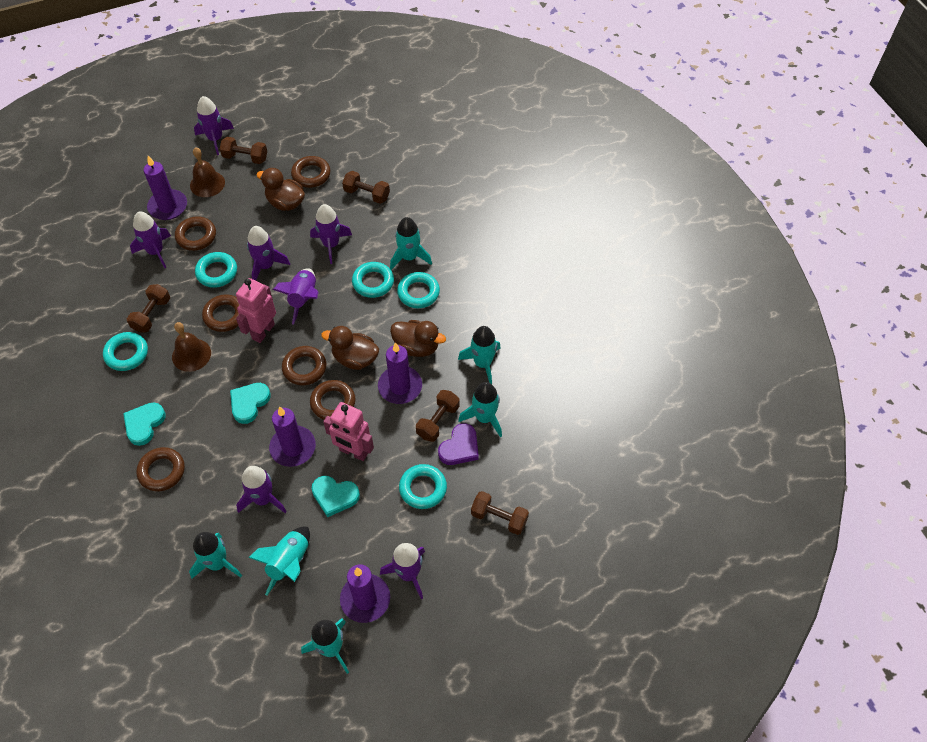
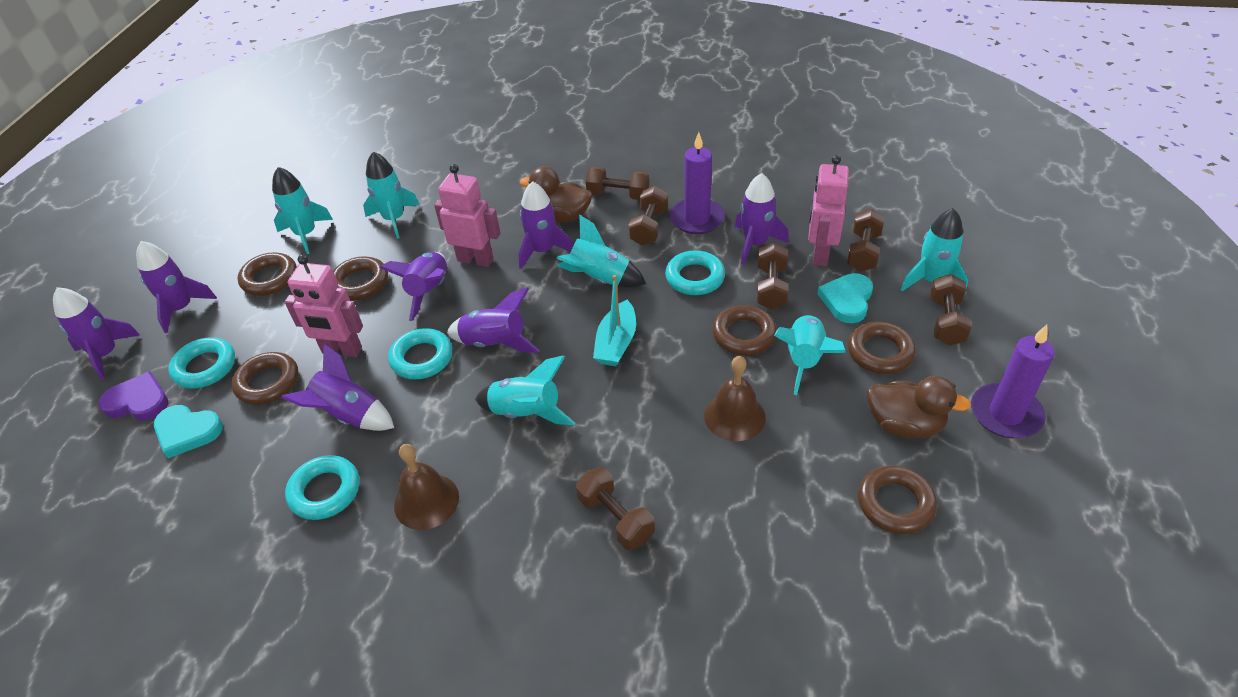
brown duck: 3 -> 2
brown dumbbell: 5 -> 6
pink robot: 2 -> 3
purple candle: 4 -> 2
turquoise boat: 0 -> 1
turquoise heart: 3 -> 2
turquoise ring: 5 -> 4

